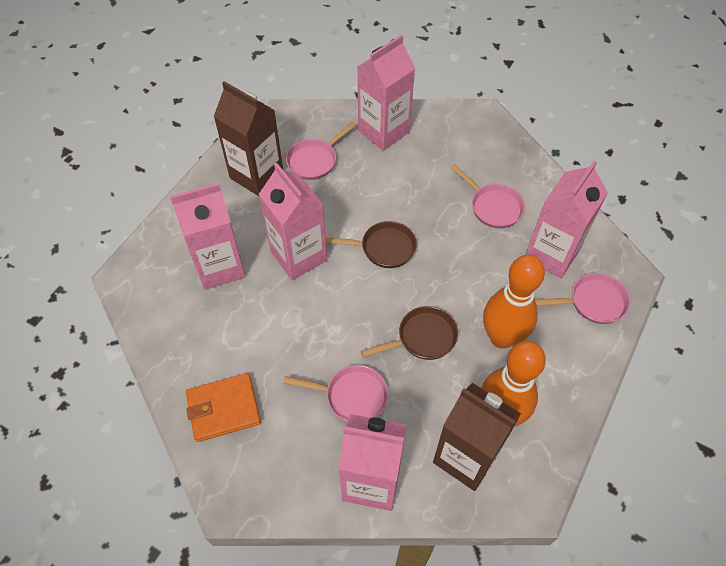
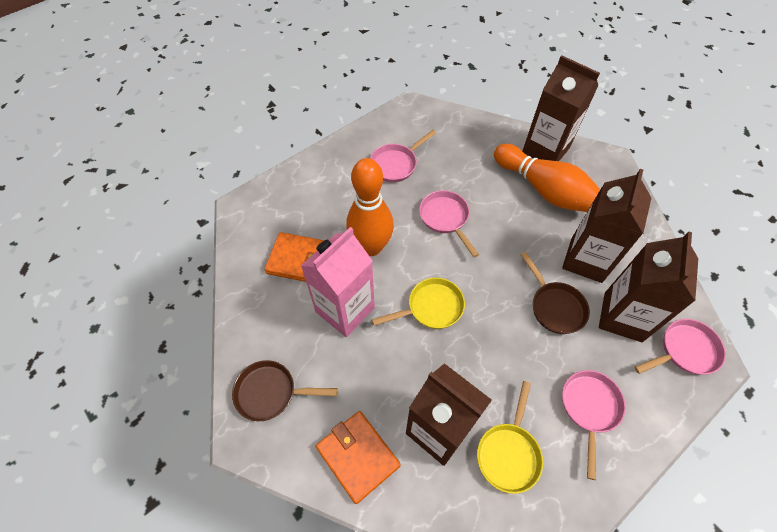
brown carton: 2 -> 4
orange wallet: 1 -> 2
pink carton: 5 -> 1
yellow pan: 0 -> 2

